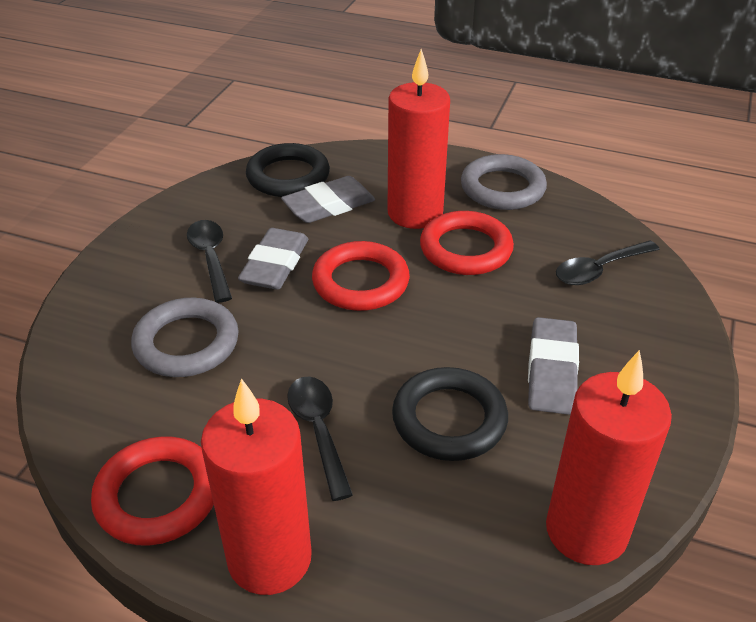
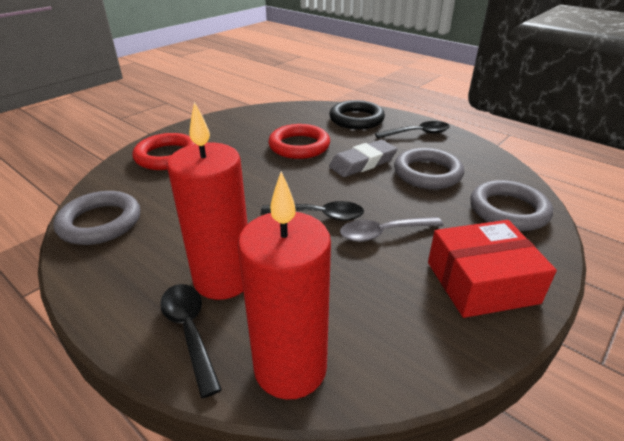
black ring: 2 -> 1
grey eraser: 3 -> 1
grey ring: 2 -> 3
grey spoon: 0 -> 1
red box: 0 -> 1
red candle: 3 -> 2
red ring: 3 -> 2

